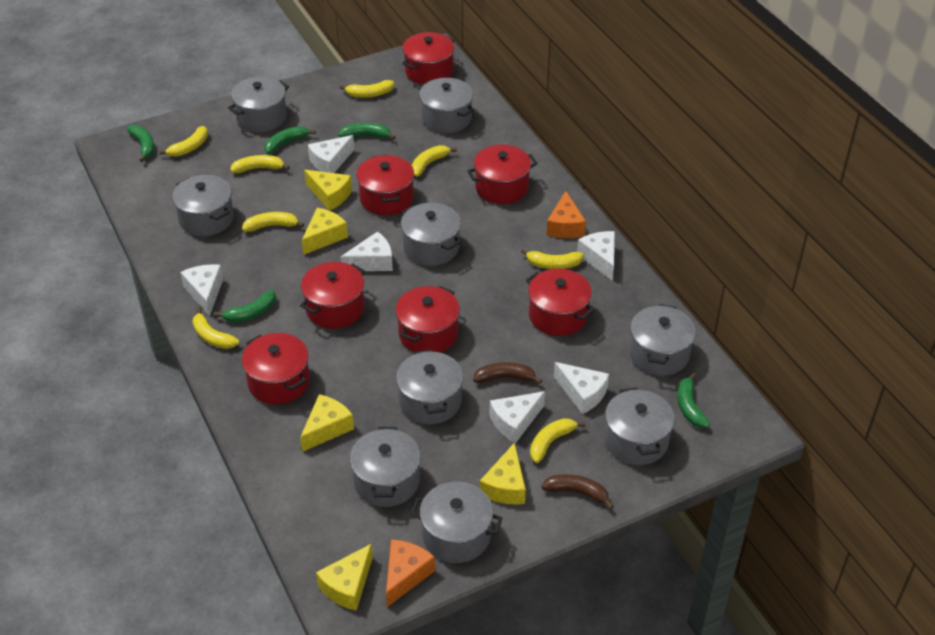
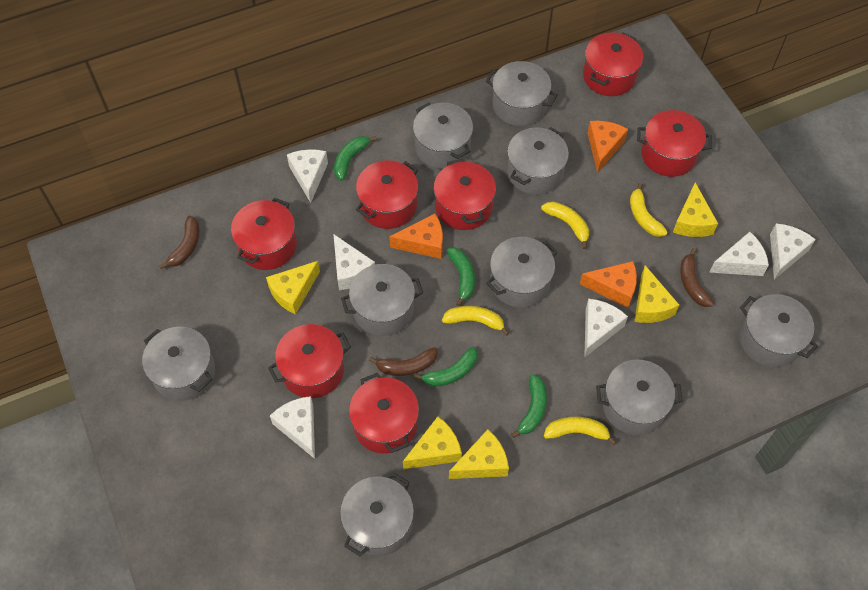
brown banana: 2 -> 3
green banana: 5 -> 4
orange cheese: 2 -> 3
yellow banana: 8 -> 4

